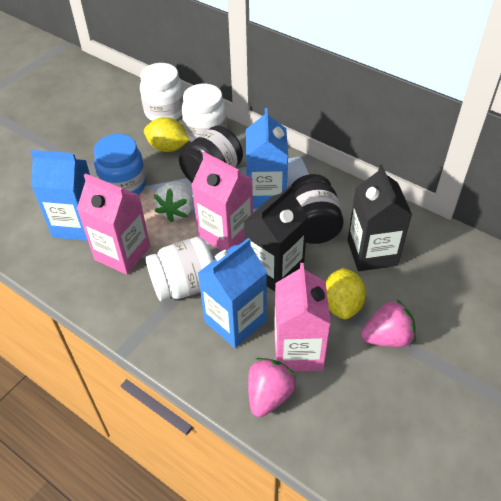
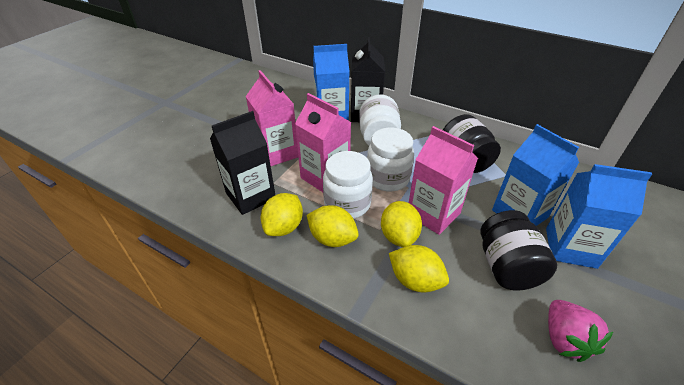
blue jar: 1 -> 0
pink strawberry: 2 -> 1
white strawberry: 1 -> 0
yellow lemon: 2 -> 4

